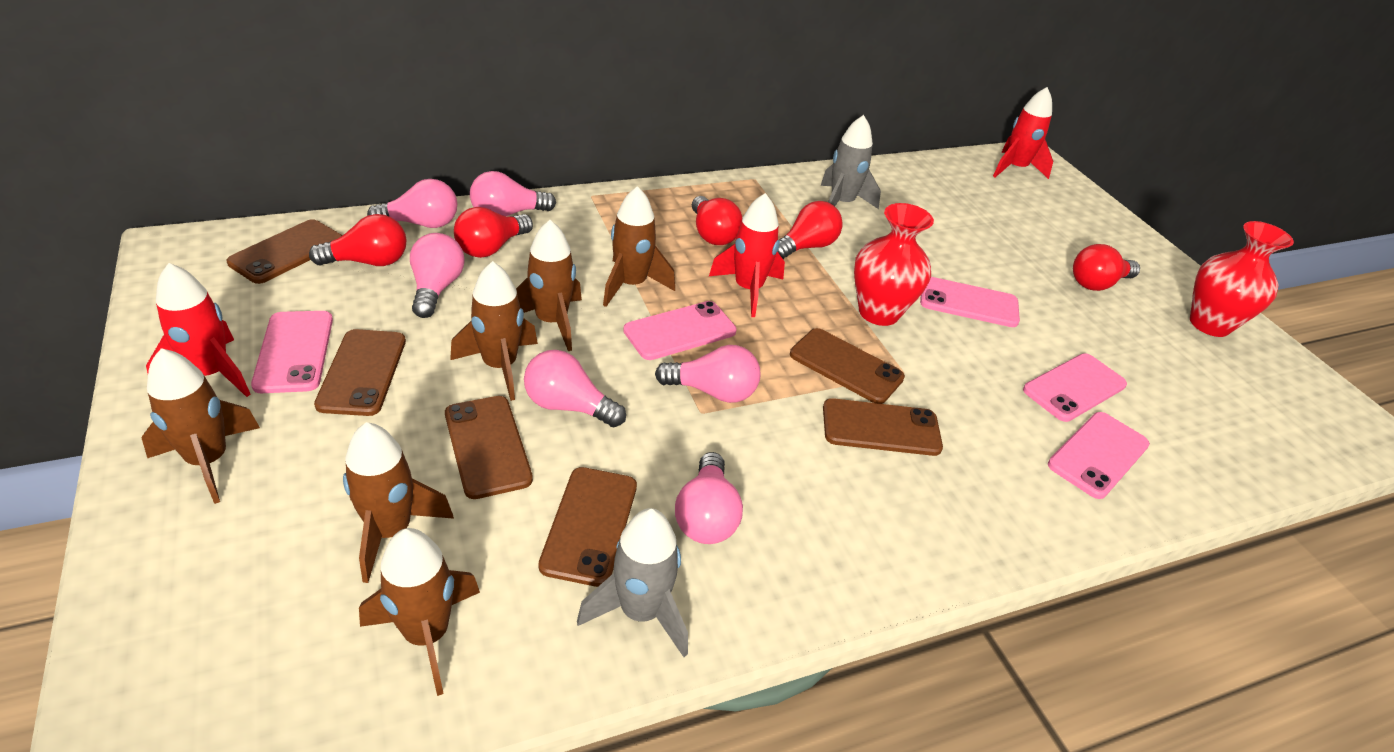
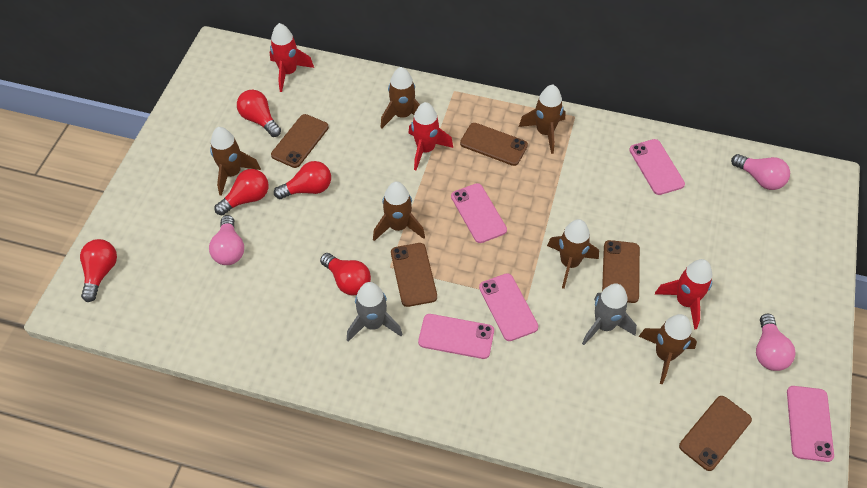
brown phone: 6 -> 5
pink light bulb: 6 -> 3
red vase: 2 -> 0

